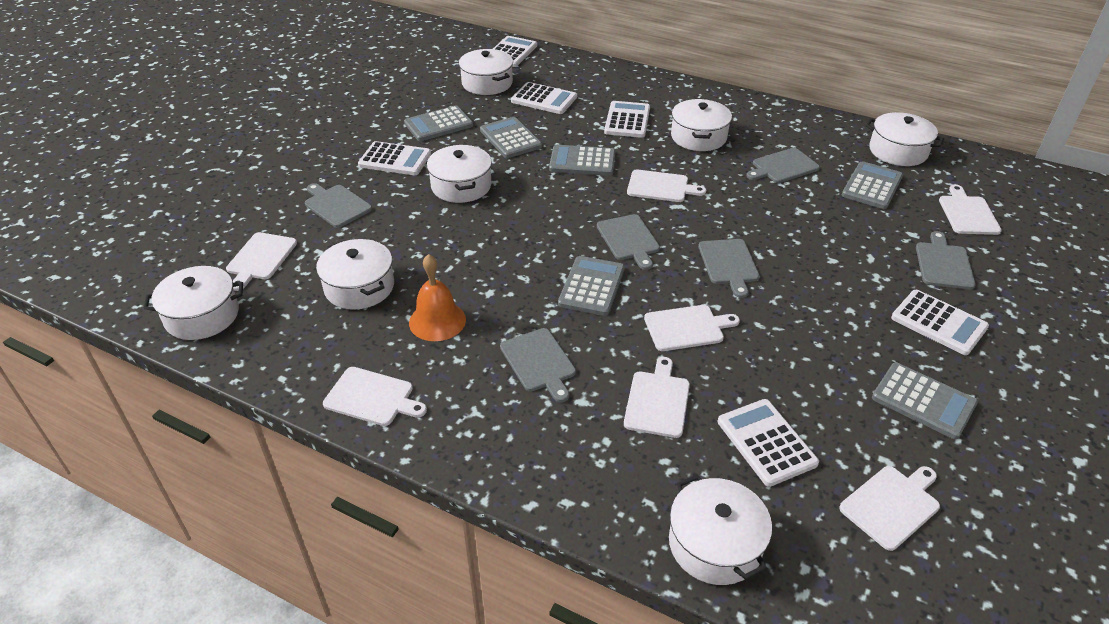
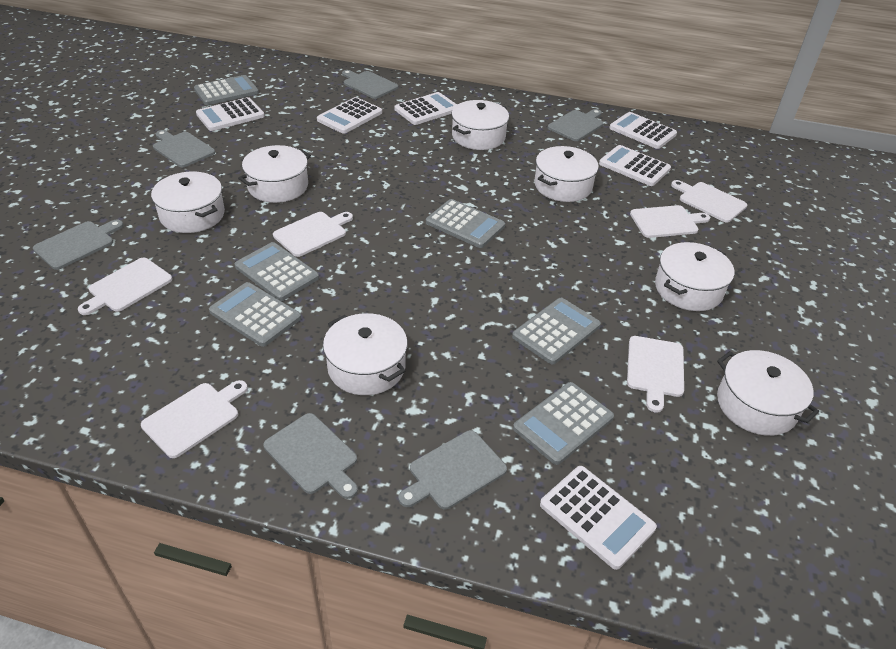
orange bell: 1 -> 0
white cutting board: 7 -> 6

